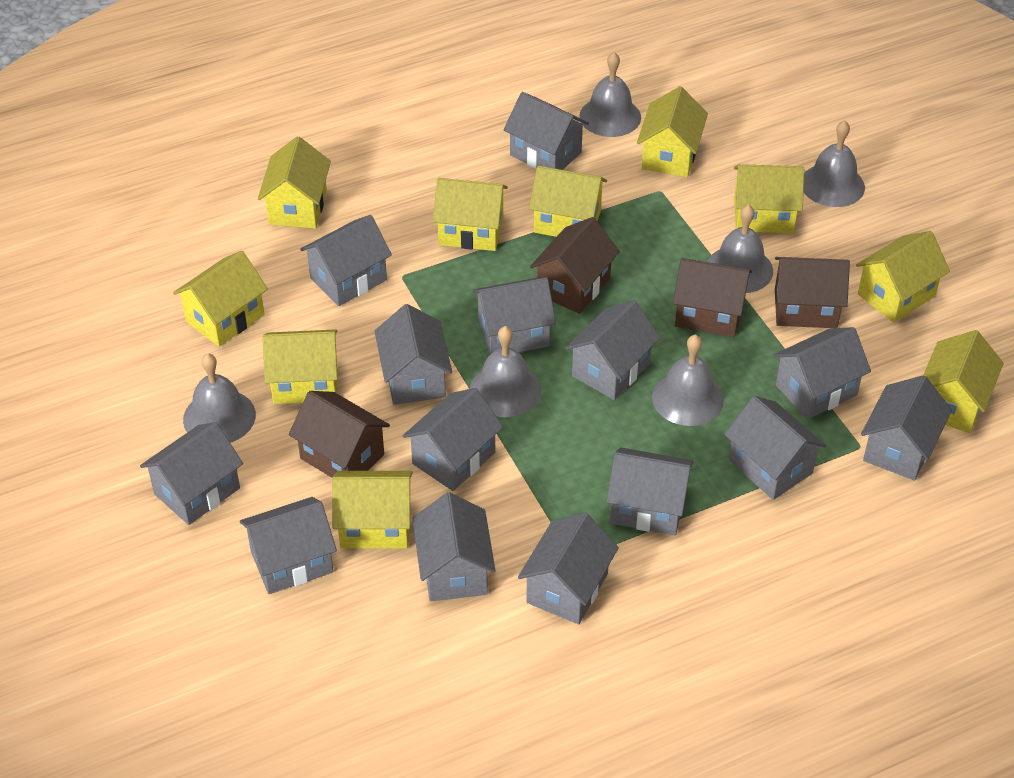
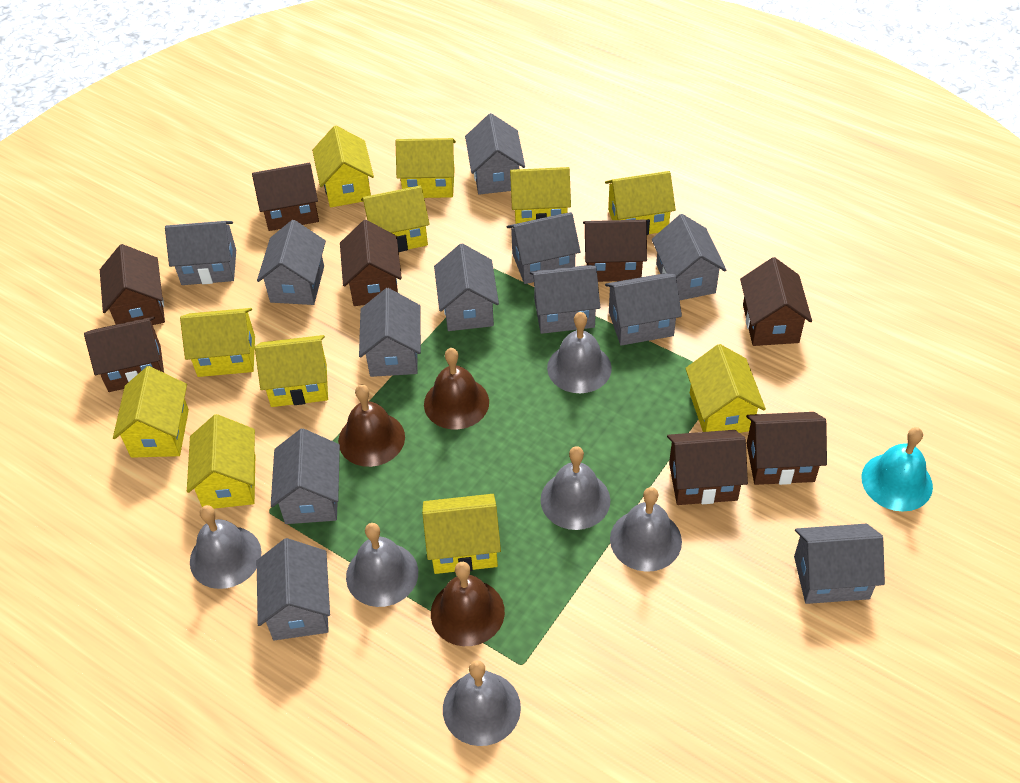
brown bell: 0 -> 3
brown house: 4 -> 8
grey house: 14 -> 12
turquoise bell: 0 -> 1
yellow house: 10 -> 11

